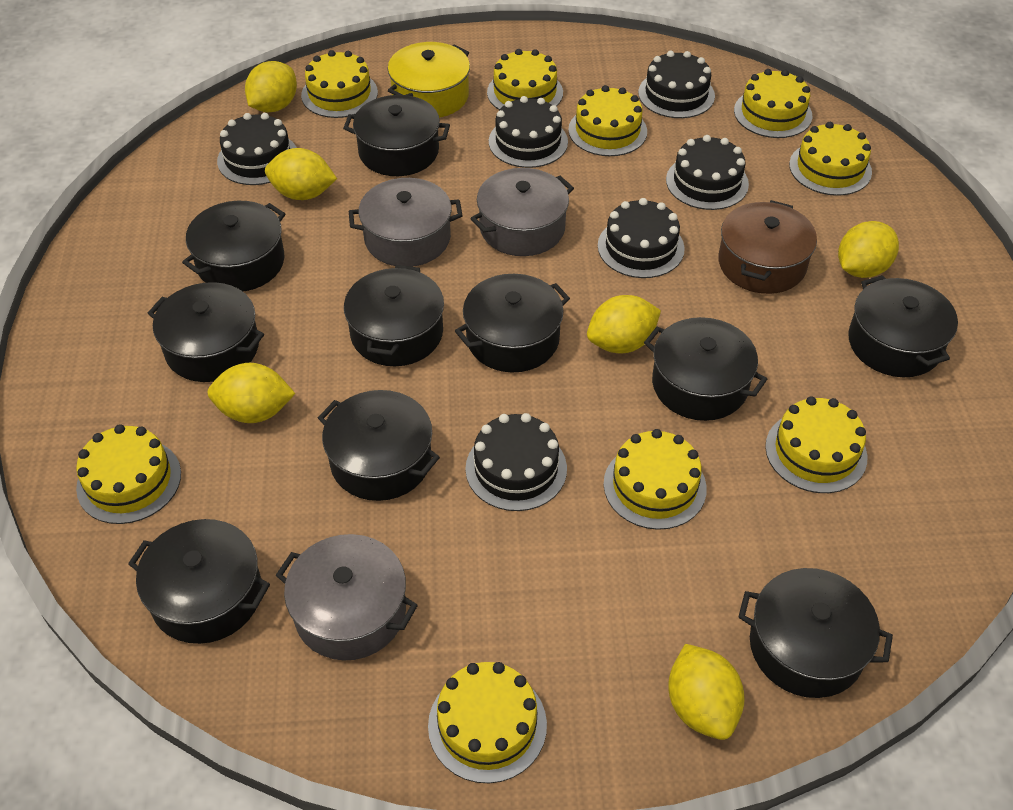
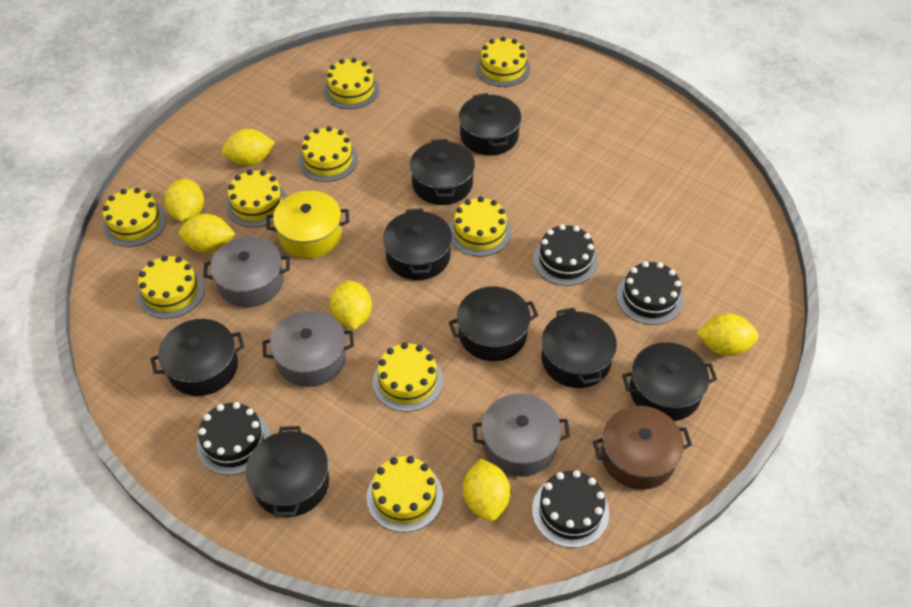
black cake: 6 -> 4
black pot: 10 -> 8

